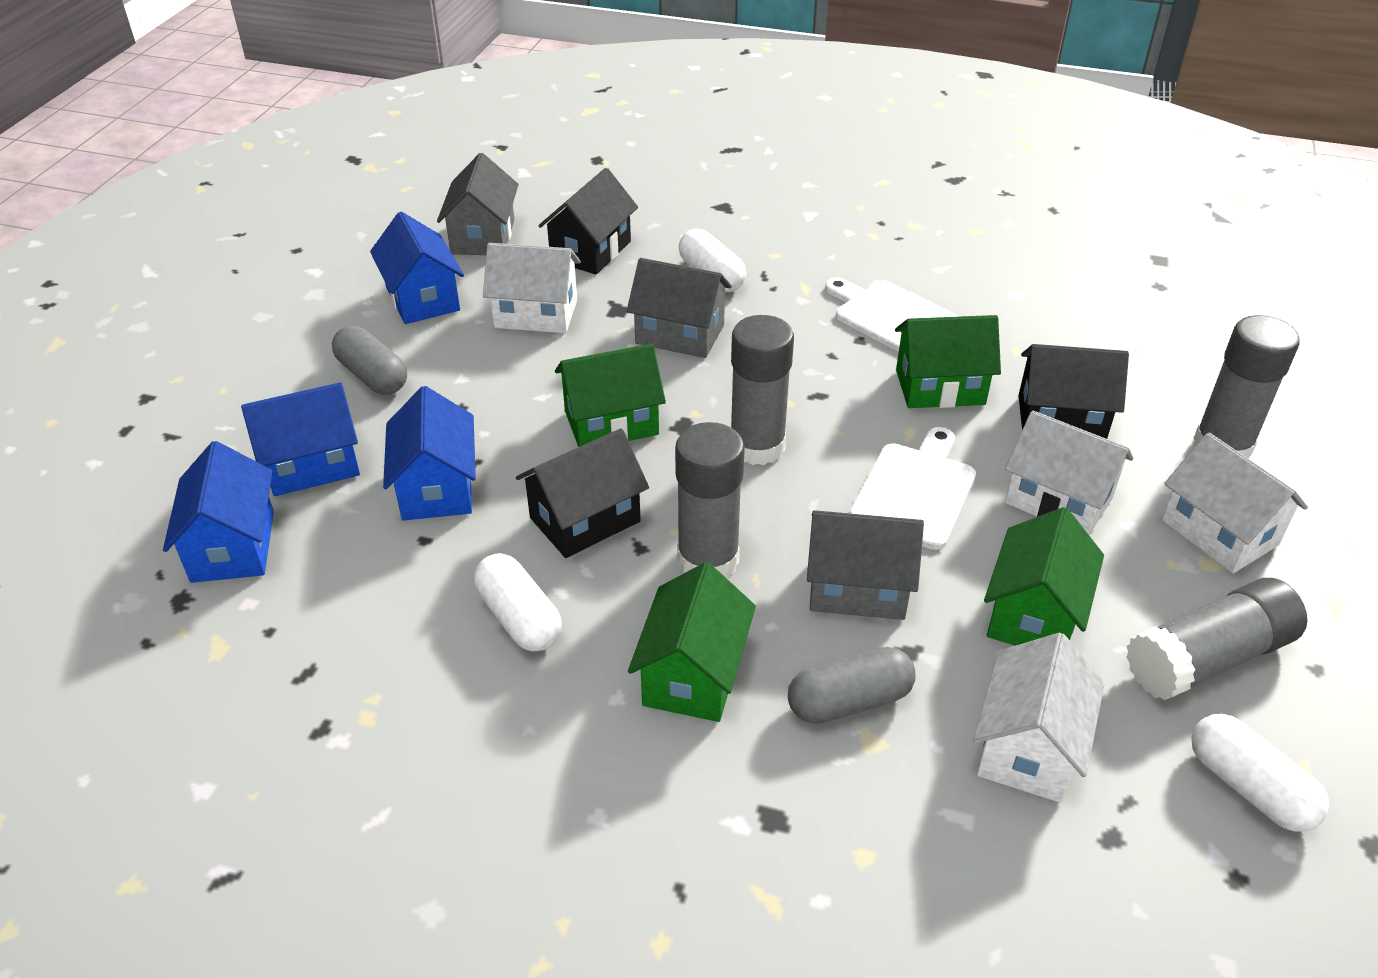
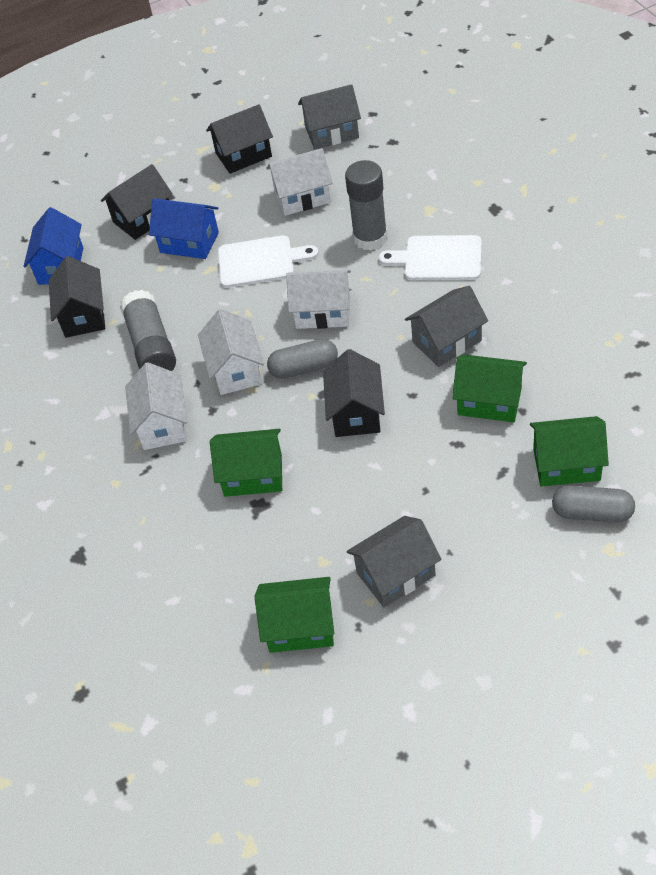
black house: 3 -> 4
blue house: 4 -> 2
grey glue stick: 4 -> 2
white capsule: 3 -> 0

